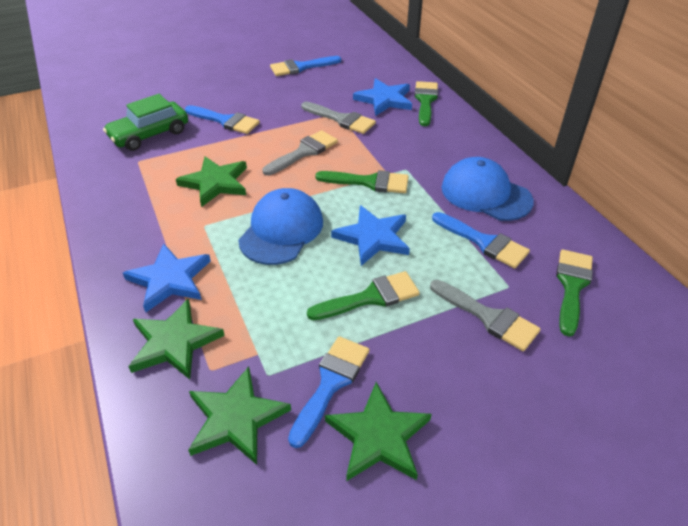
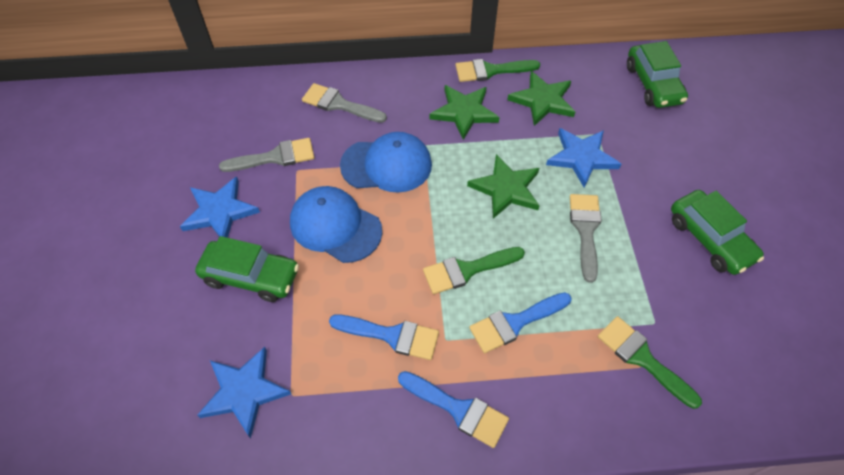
blue brush: 4 -> 3
green brush: 4 -> 3
green car: 1 -> 3
green star: 4 -> 3

